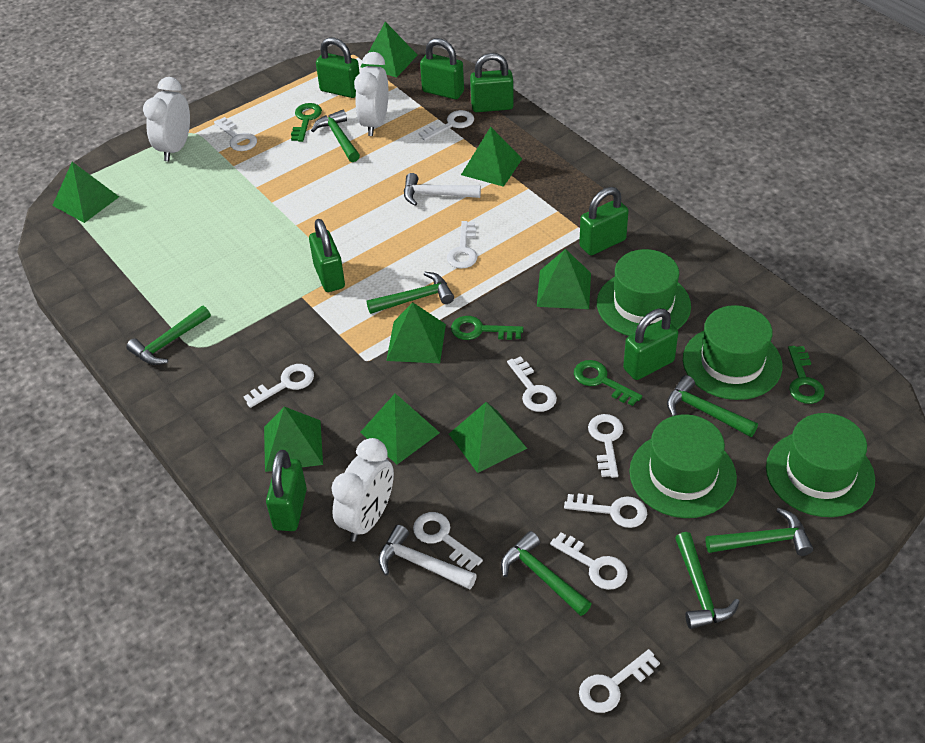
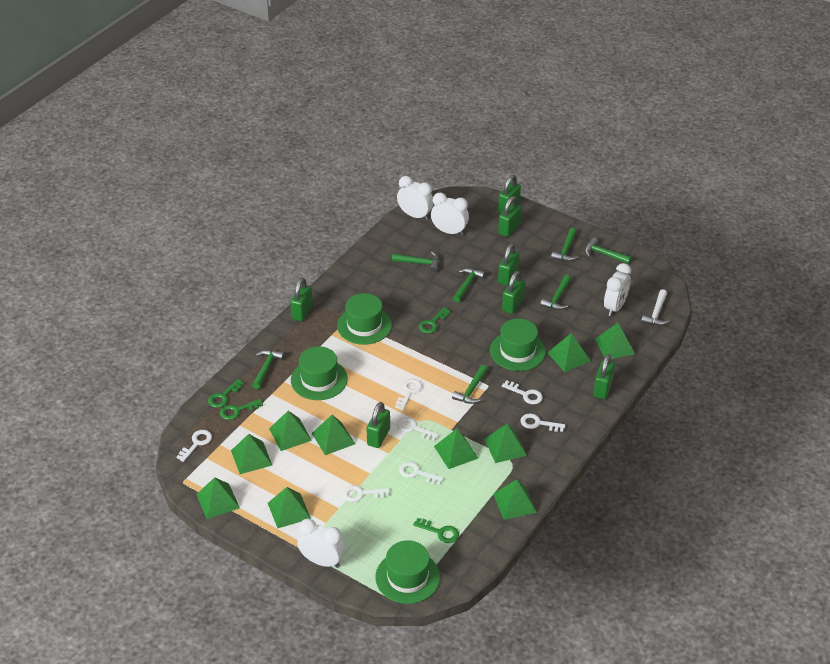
green pyramid: 8 -> 10
white clock: 3 -> 4
white hammer: 2 -> 1
white key: 10 -> 7

